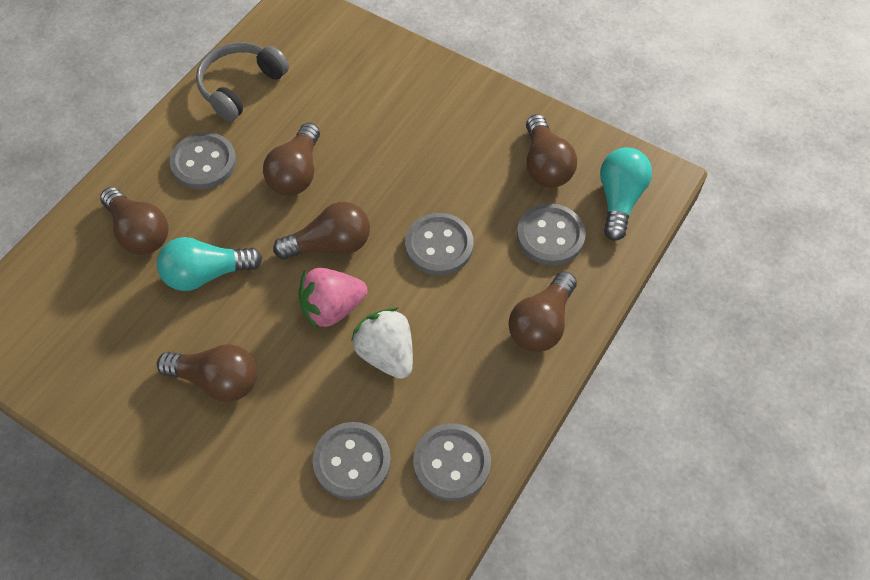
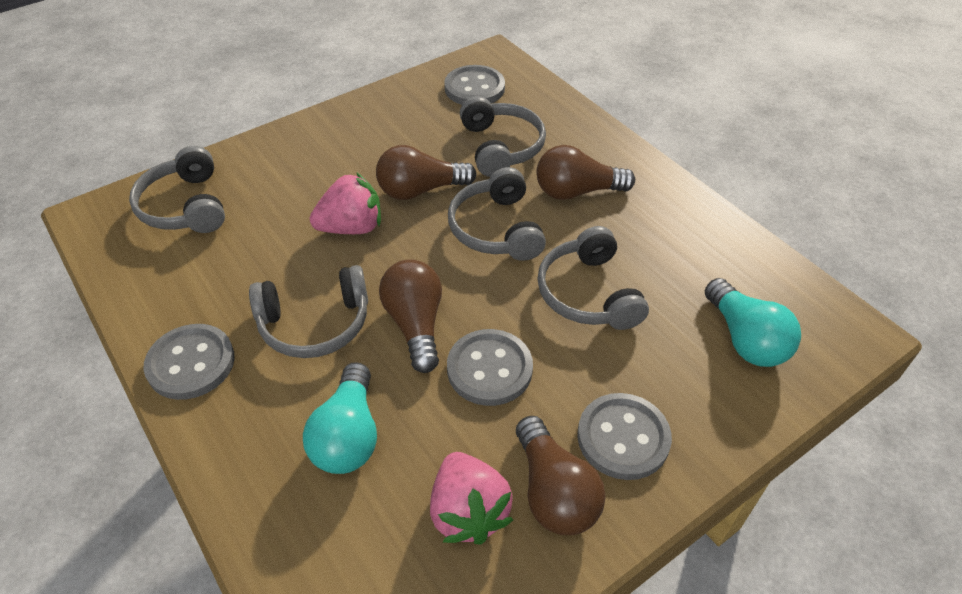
brown light bulb: 6 -> 4
grey button: 5 -> 4
grey headphones: 1 -> 5
pink strawberry: 1 -> 2
white strawberry: 1 -> 0

